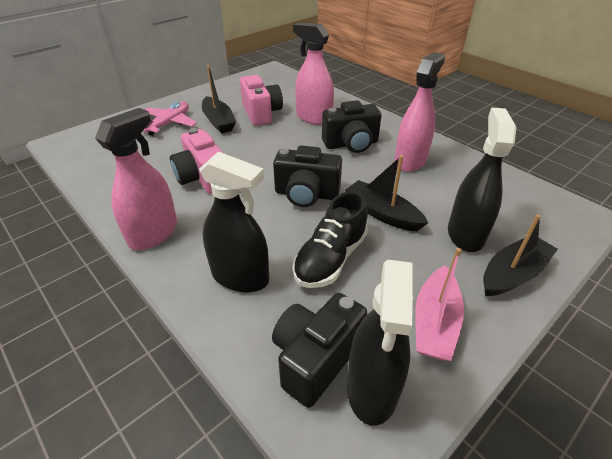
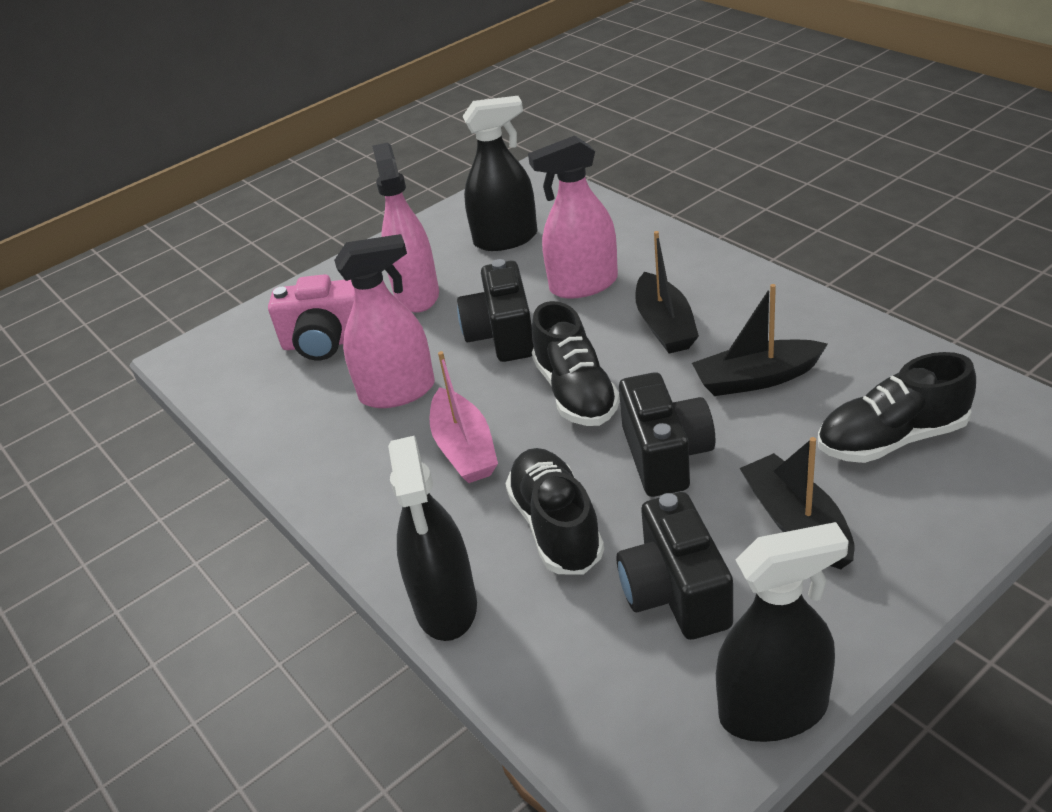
black shoe: 1 -> 3
pink camera: 2 -> 1
pink plane: 1 -> 0

